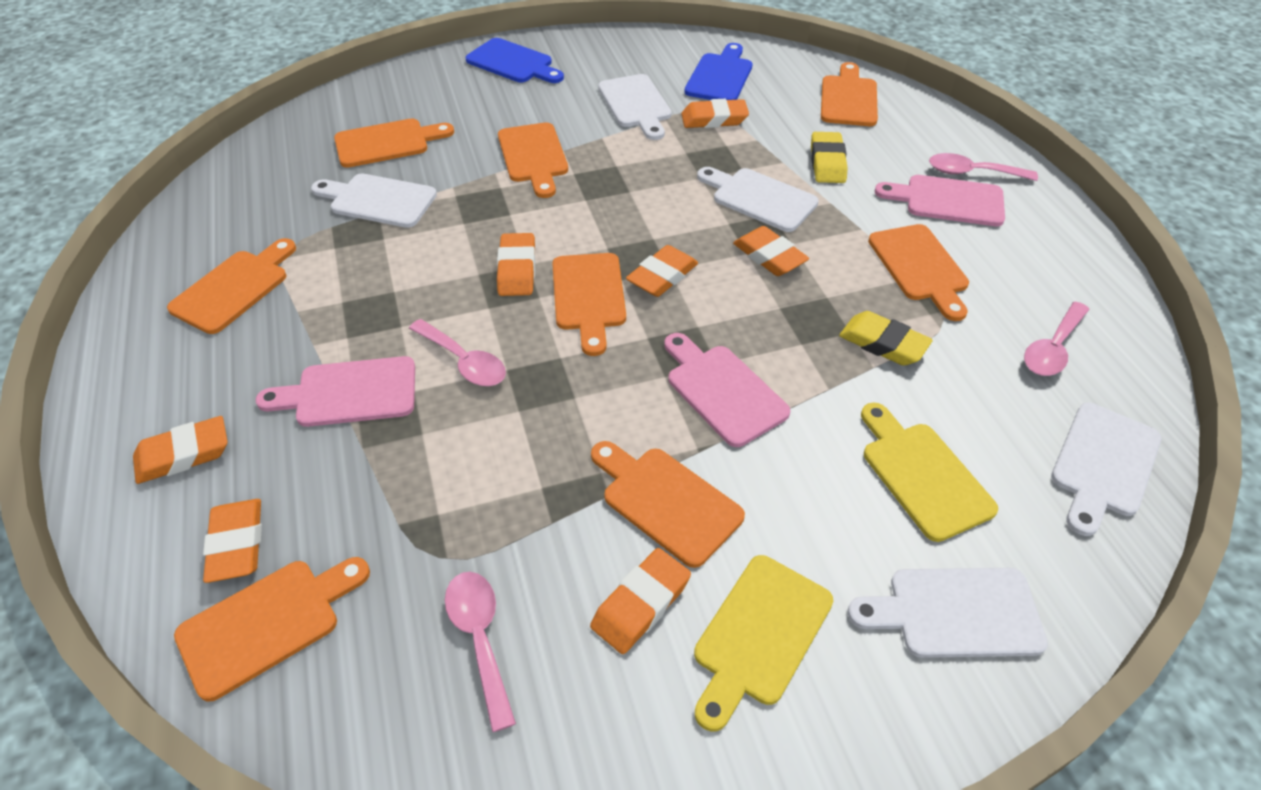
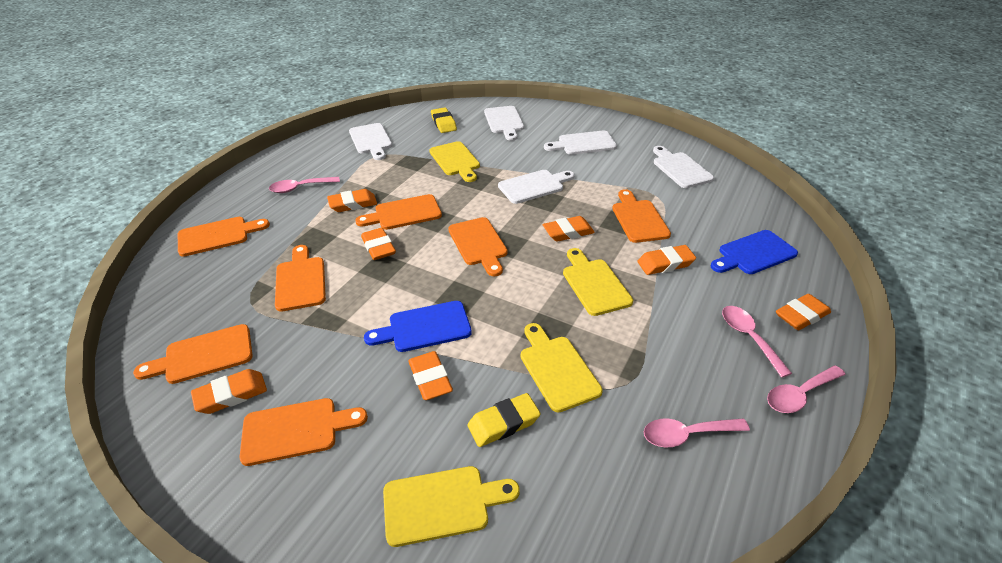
orange cutting board: 8 -> 7
pink cutting board: 3 -> 0
yellow cutting board: 2 -> 4

